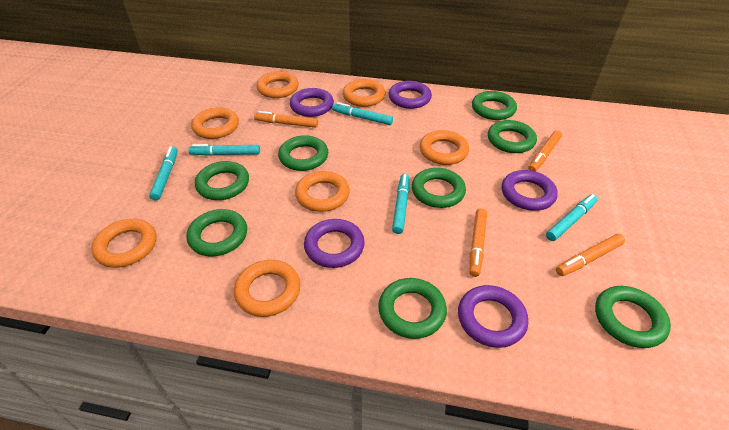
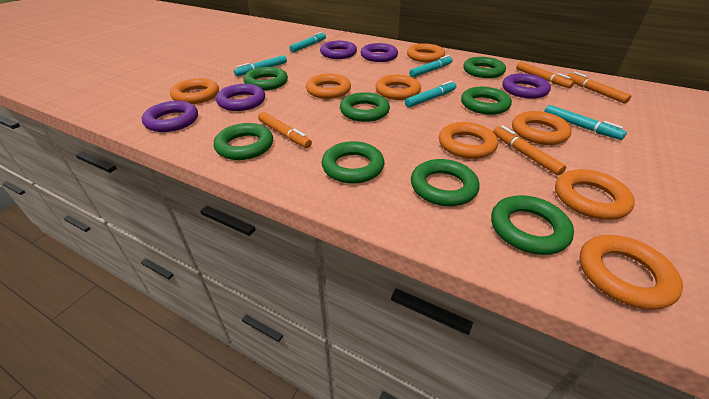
orange ring: 7 -> 8

